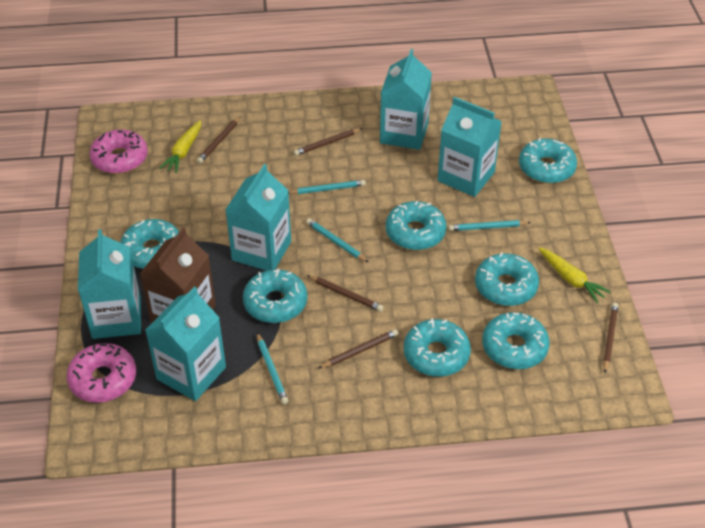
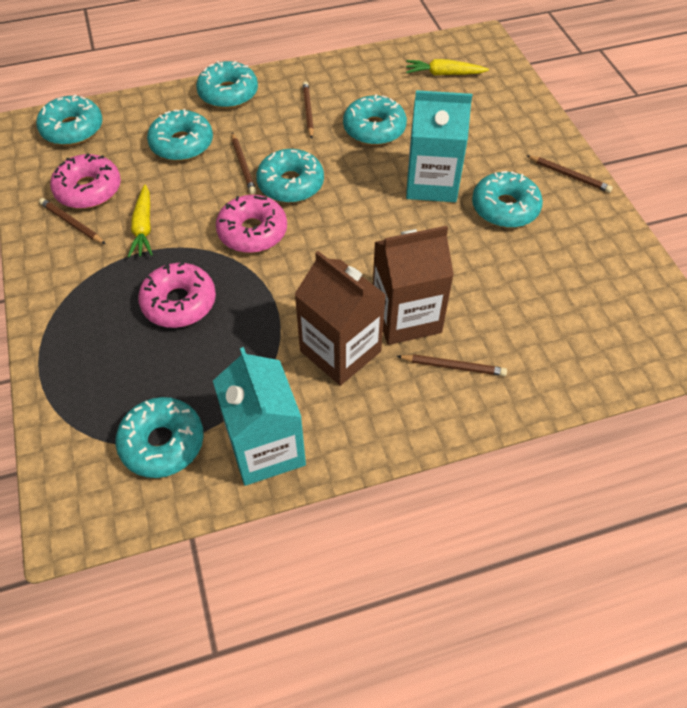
brown carton: 1 -> 2
pink donut: 2 -> 3
turquoise carton: 5 -> 2
turquoise pencil: 4 -> 0

